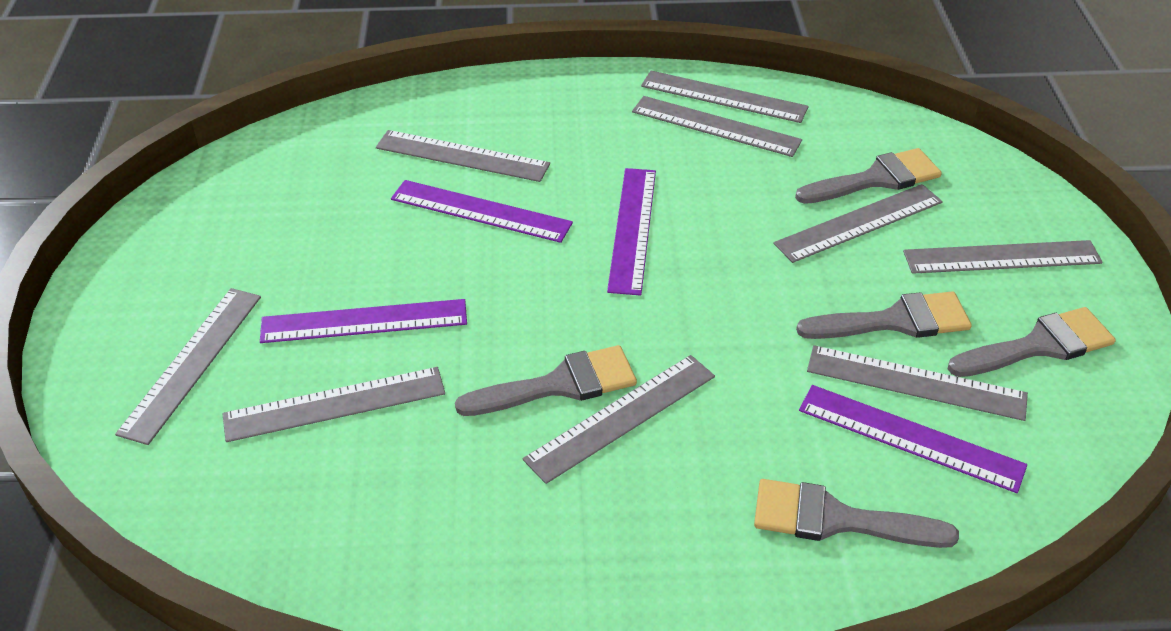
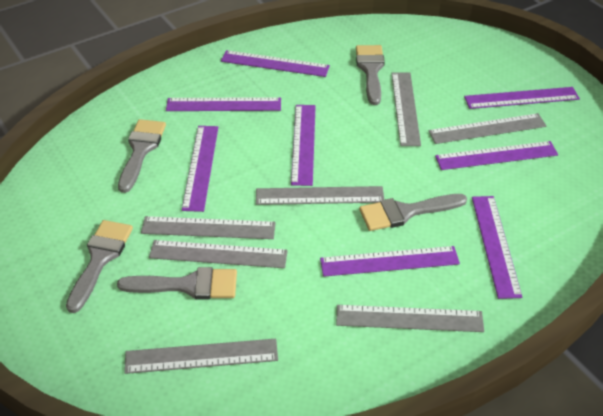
grey ruler: 9 -> 7
purple ruler: 4 -> 8

